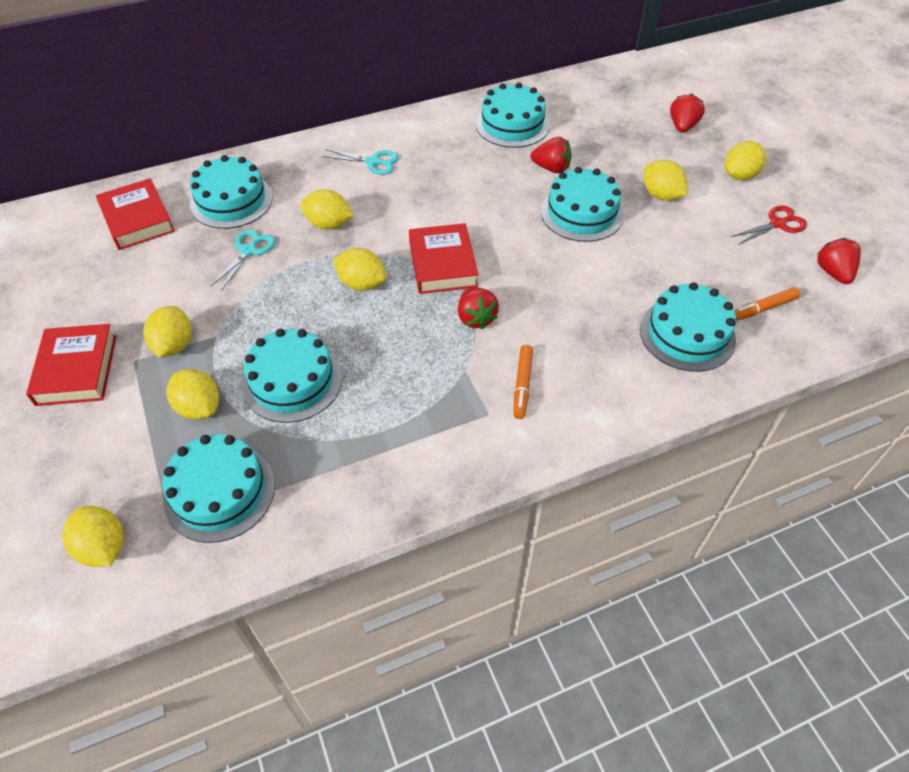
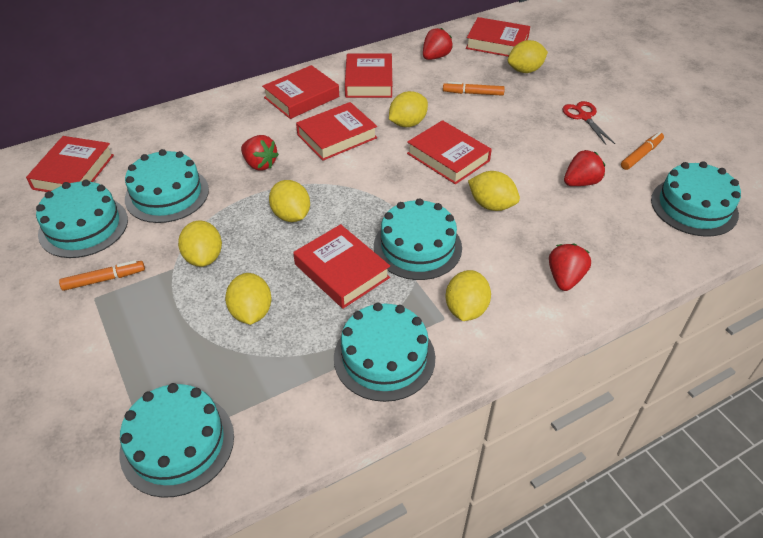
orange marker: 2 -> 3
red book: 3 -> 7
turquoise scissors: 2 -> 0

